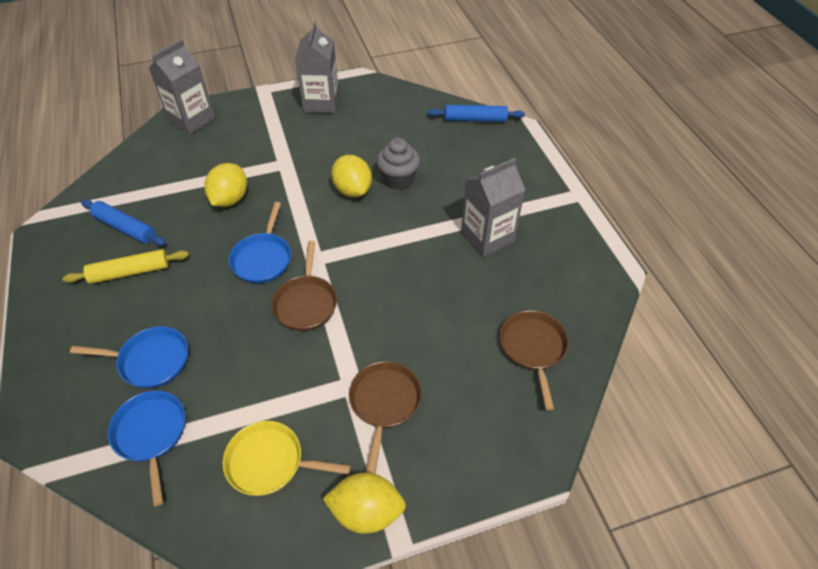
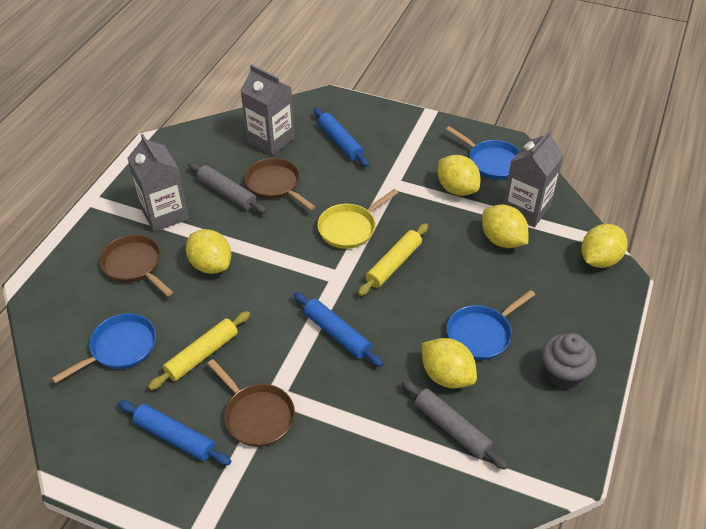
blue rolling pin: 2 -> 3
grey rolling pin: 0 -> 2
yellow lemon: 3 -> 5
yellow rolling pin: 1 -> 2

